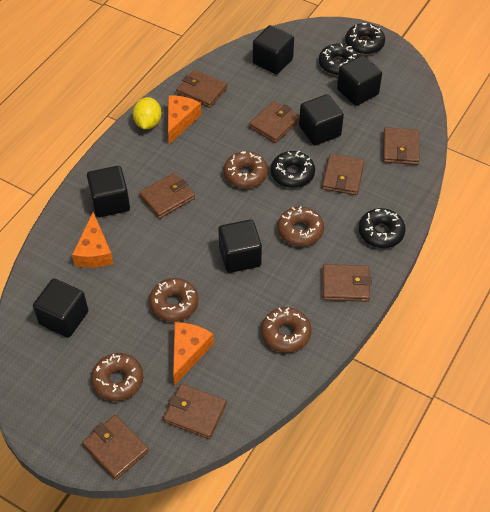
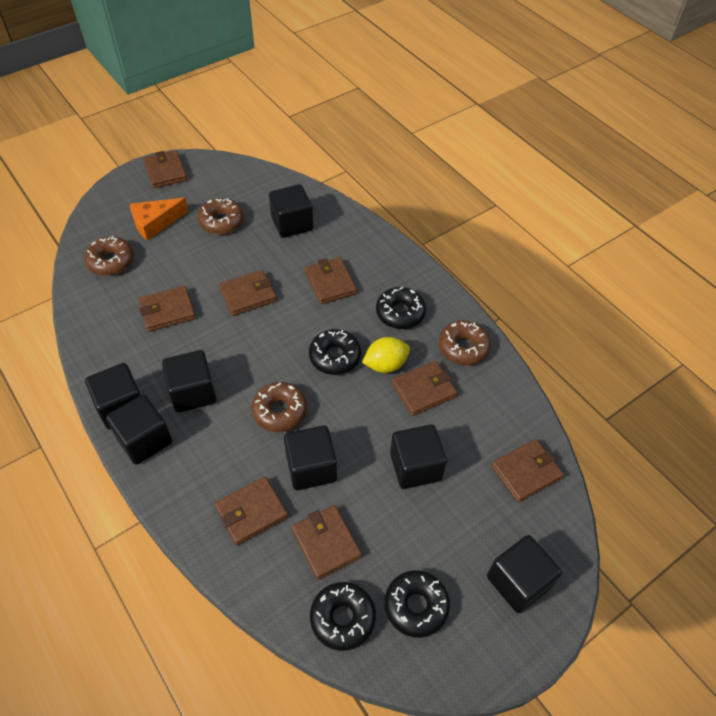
black cube: 6 -> 7
brown donut: 5 -> 4
orange cheese: 3 -> 1

